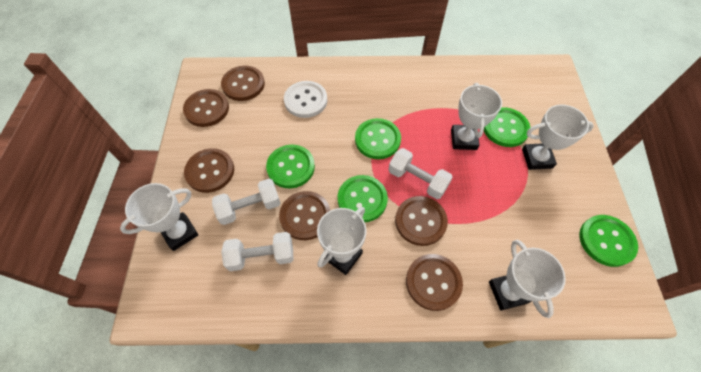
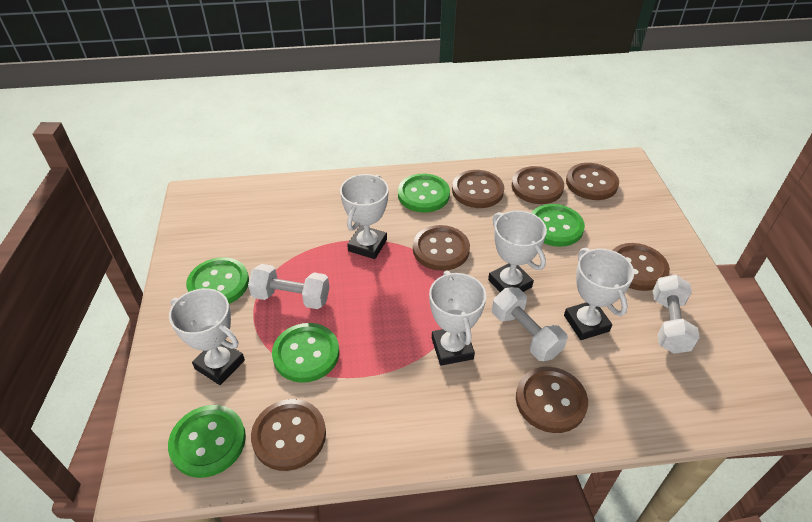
brown button: 6 -> 7
white button: 1 -> 0

